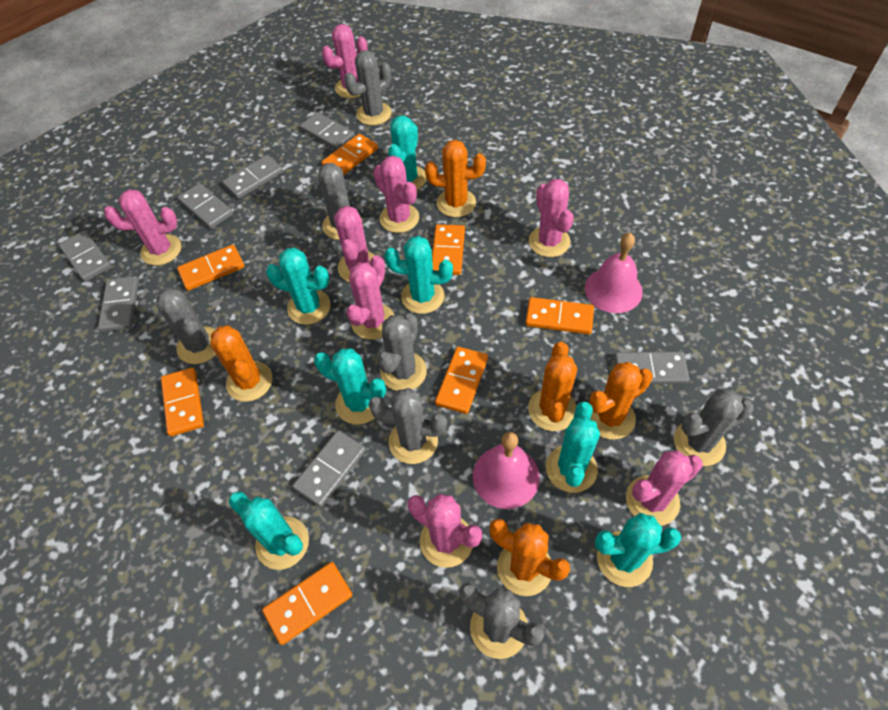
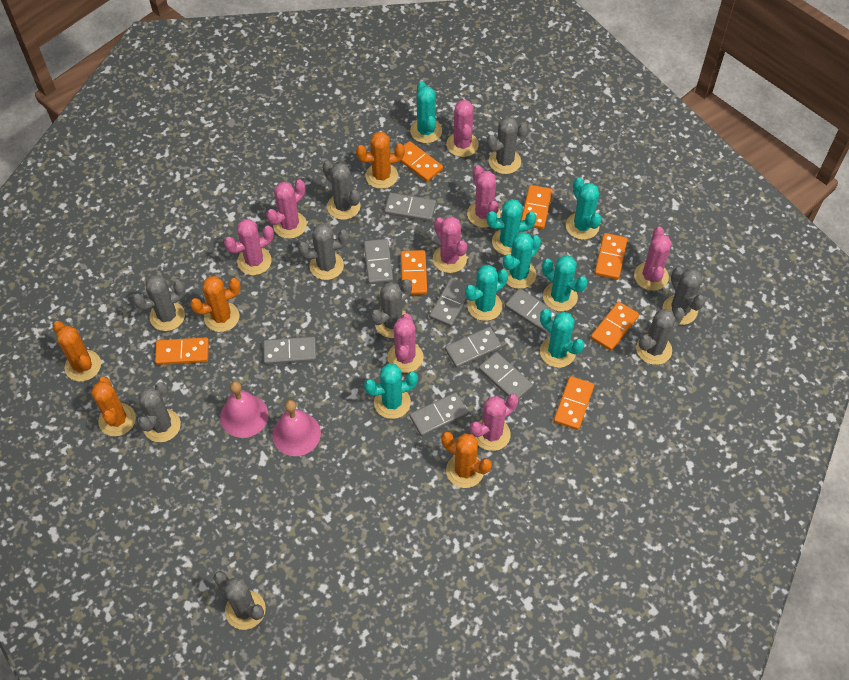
grey cactus: 7 -> 9
grey domino: 7 -> 8
turquoise cactus: 7 -> 8

